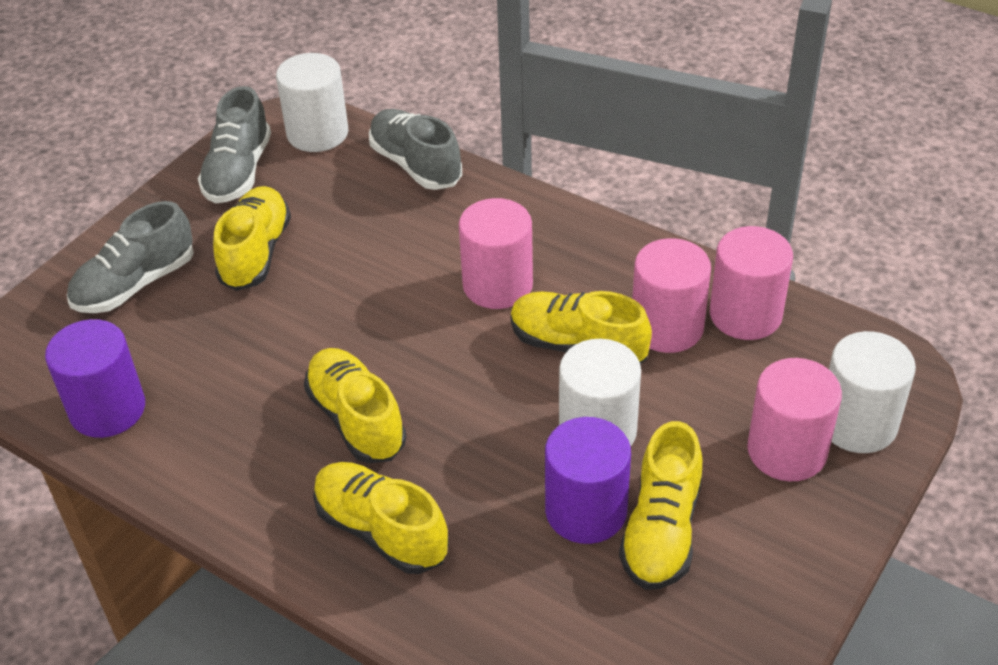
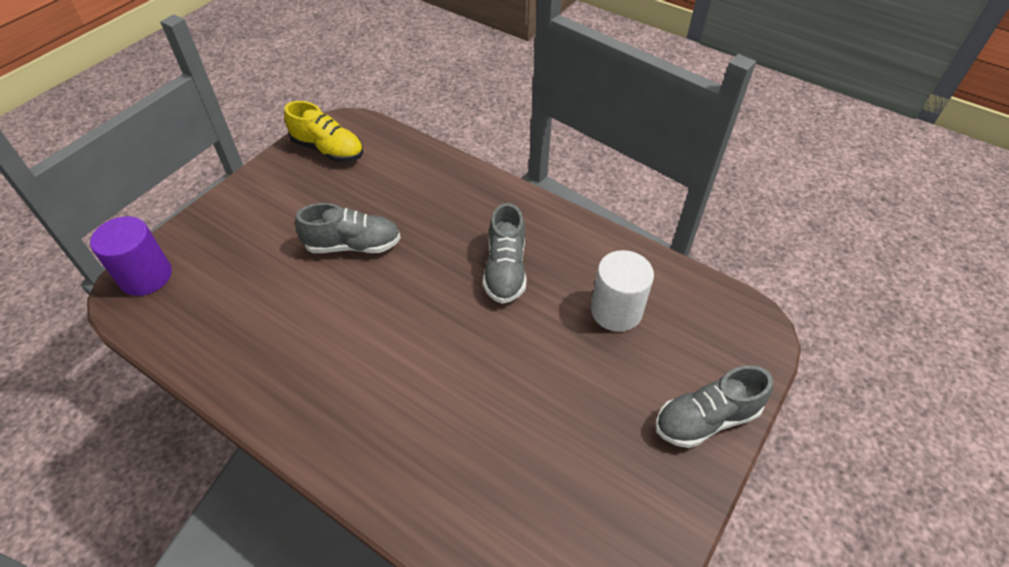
pink cylinder: 4 -> 0
purple cylinder: 2 -> 1
white cylinder: 3 -> 1
yellow shoe: 5 -> 1

